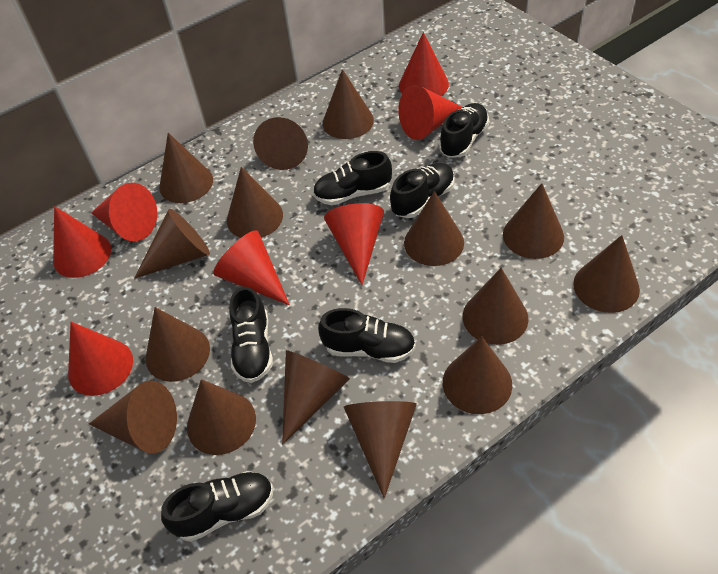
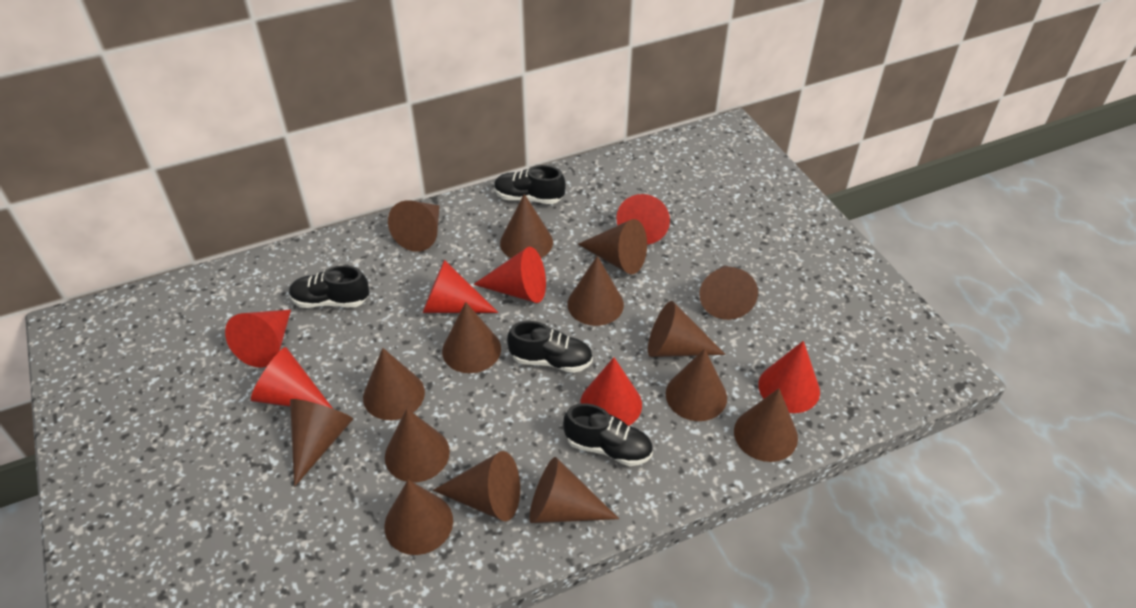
black shoe: 6 -> 4

